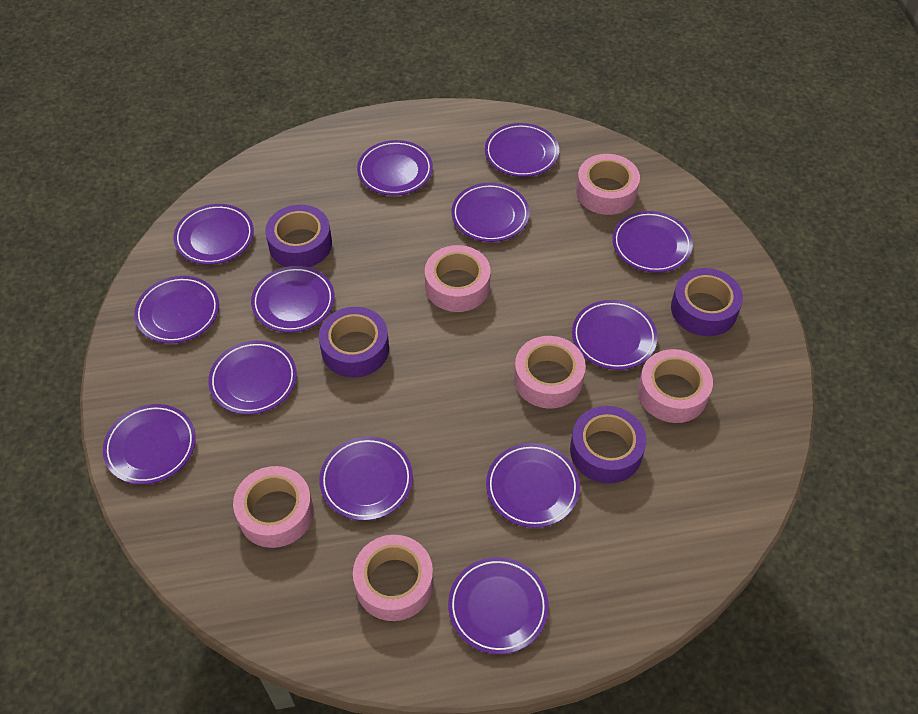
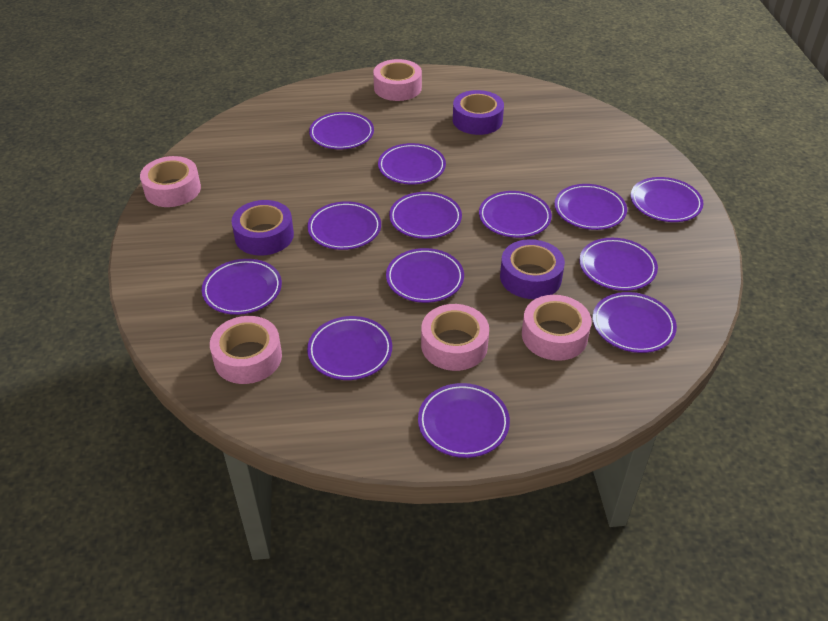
pink tape: 6 -> 5
purple tape: 4 -> 3

